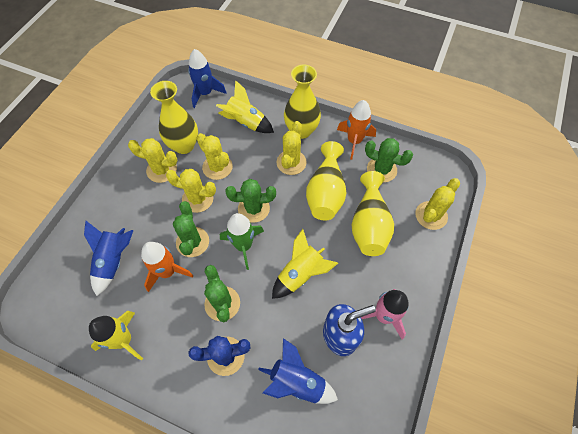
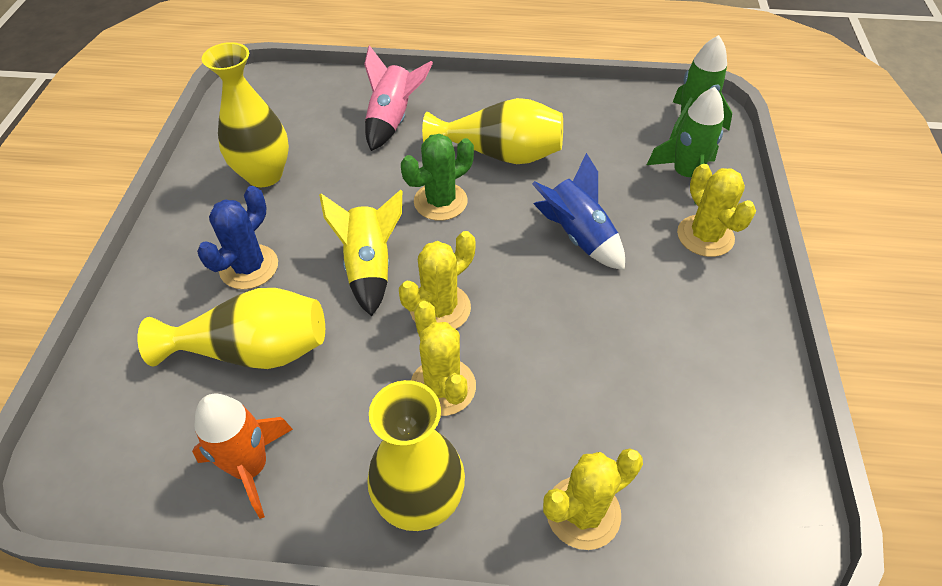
blue rocket: 3 -> 1
blue soap dispenser: 1 -> 0
green cactus: 4 -> 1
green rocket: 1 -> 2
orange rocket: 2 -> 1
yellow cactus: 5 -> 4
yellow rocket: 3 -> 1

